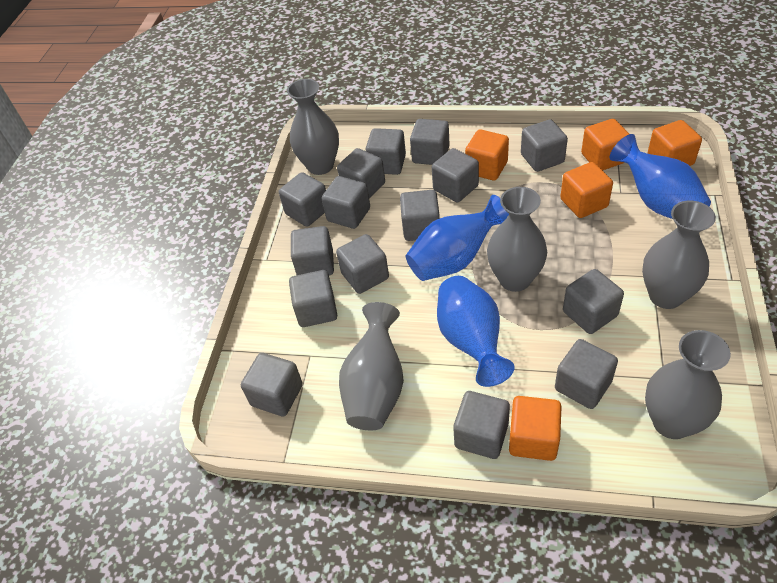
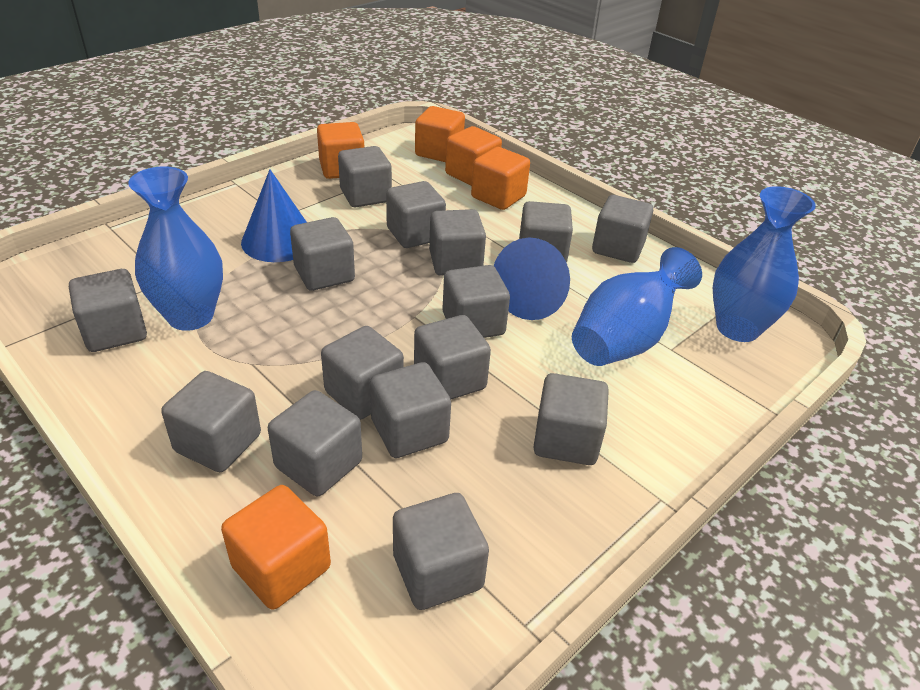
blue cone: 0 -> 2
grey vase: 5 -> 0

